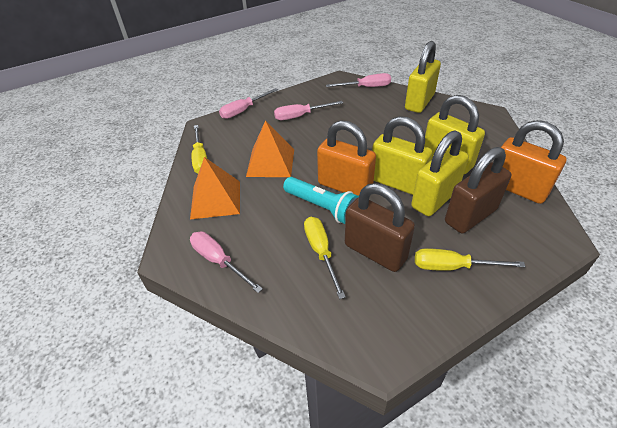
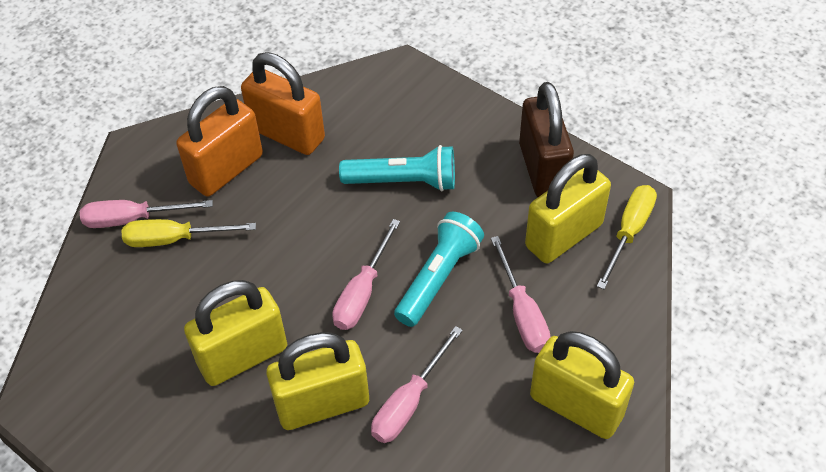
brown padlock: 2 -> 1
orange pyramid: 2 -> 0
turquoise flashlight: 1 -> 2
yellow screwdriver: 3 -> 2

